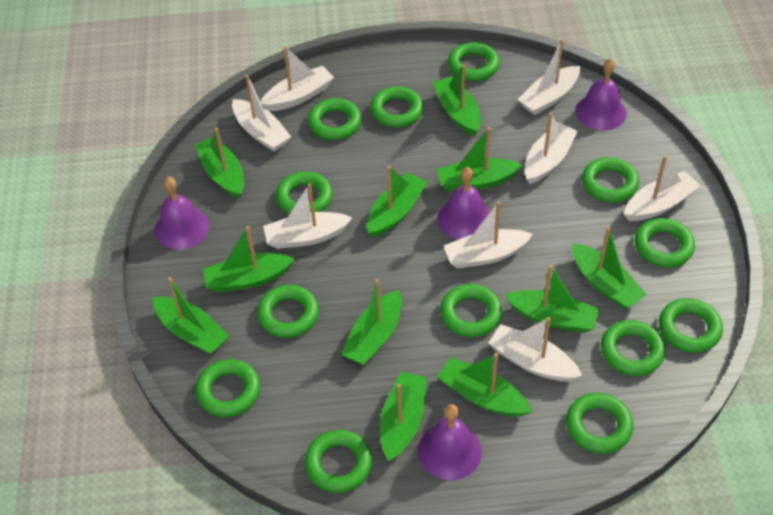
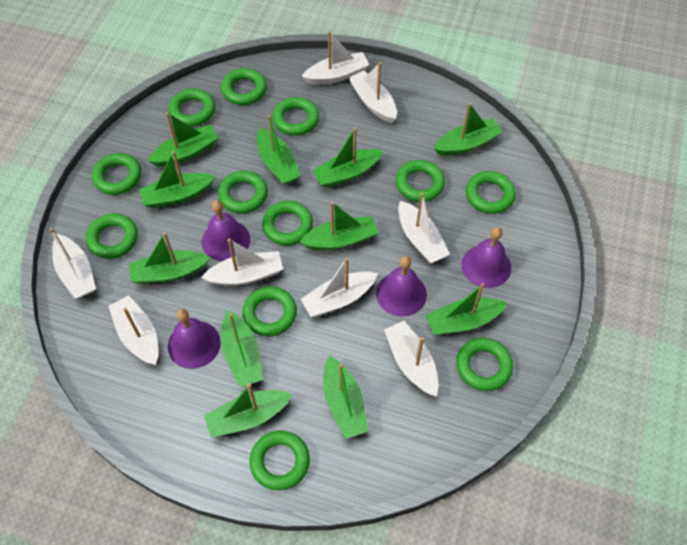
green ring: 13 -> 12

